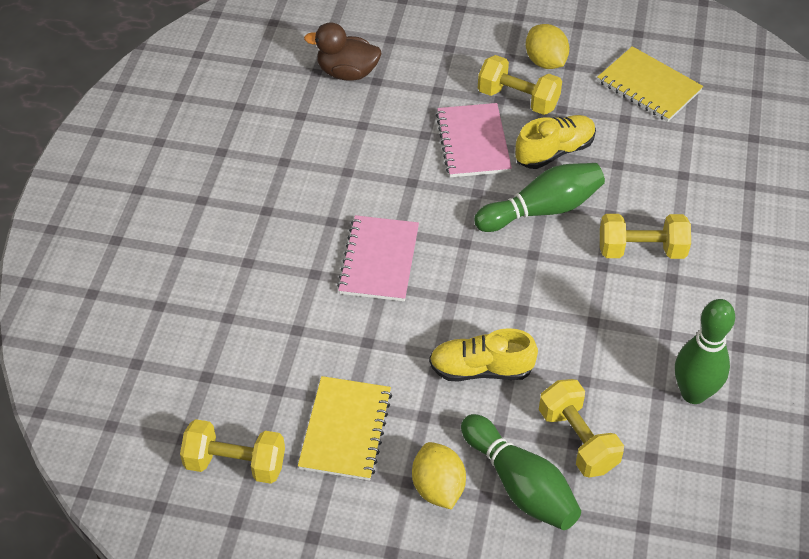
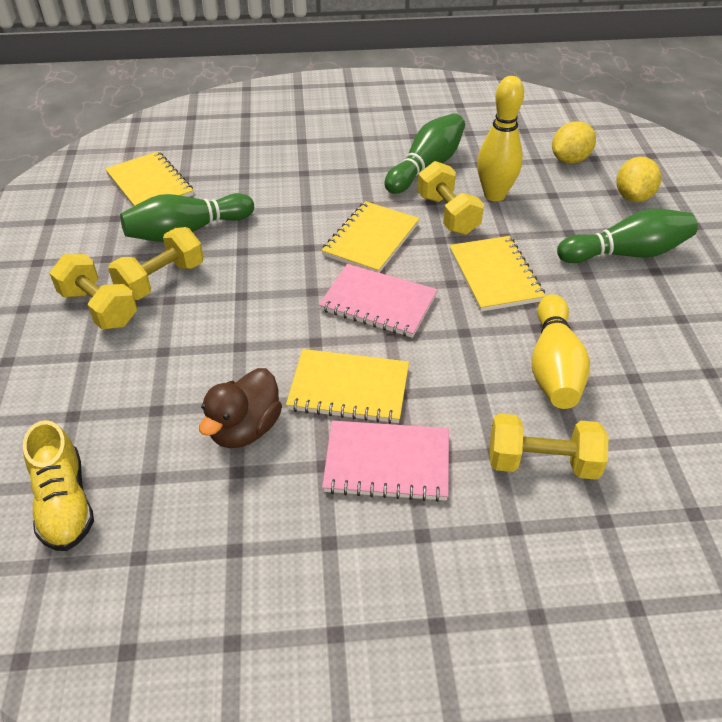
yellow bowling pin: 0 -> 2
yellow notebook: 2 -> 4
yellow shoe: 2 -> 1

